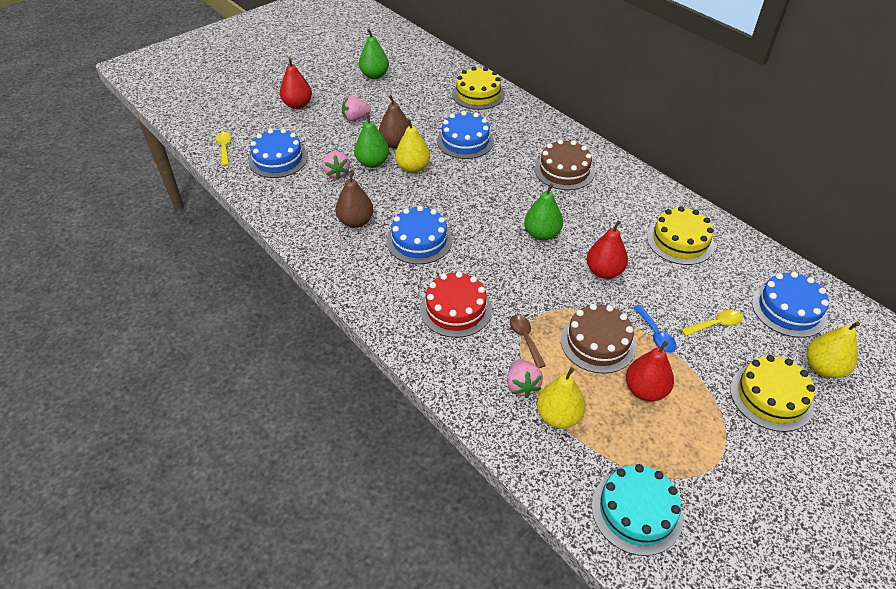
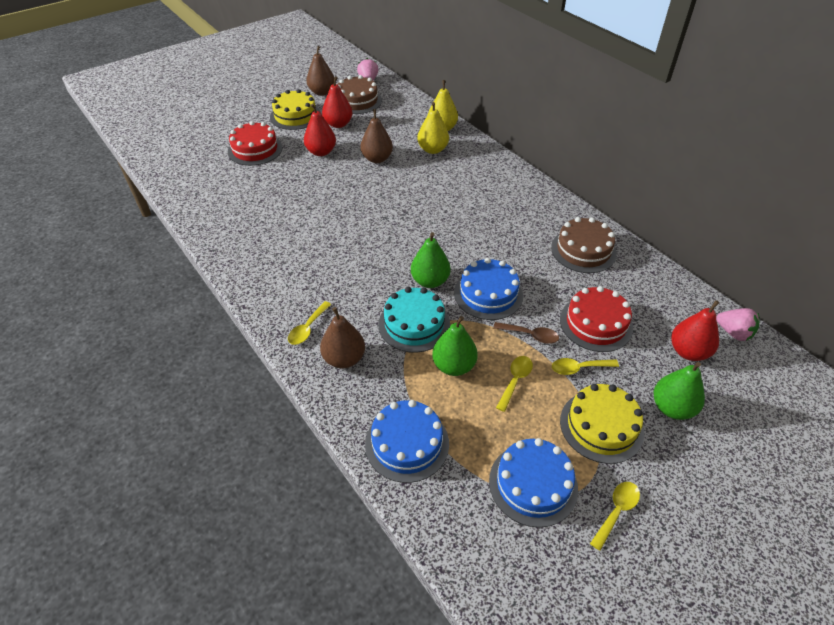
blue cake: 4 -> 3
blue spoon: 1 -> 0
brown pear: 2 -> 3
pink strawberry: 3 -> 2
red cake: 1 -> 2
yellow cake: 3 -> 2
yellow pear: 3 -> 2
yellow spoon: 2 -> 4

